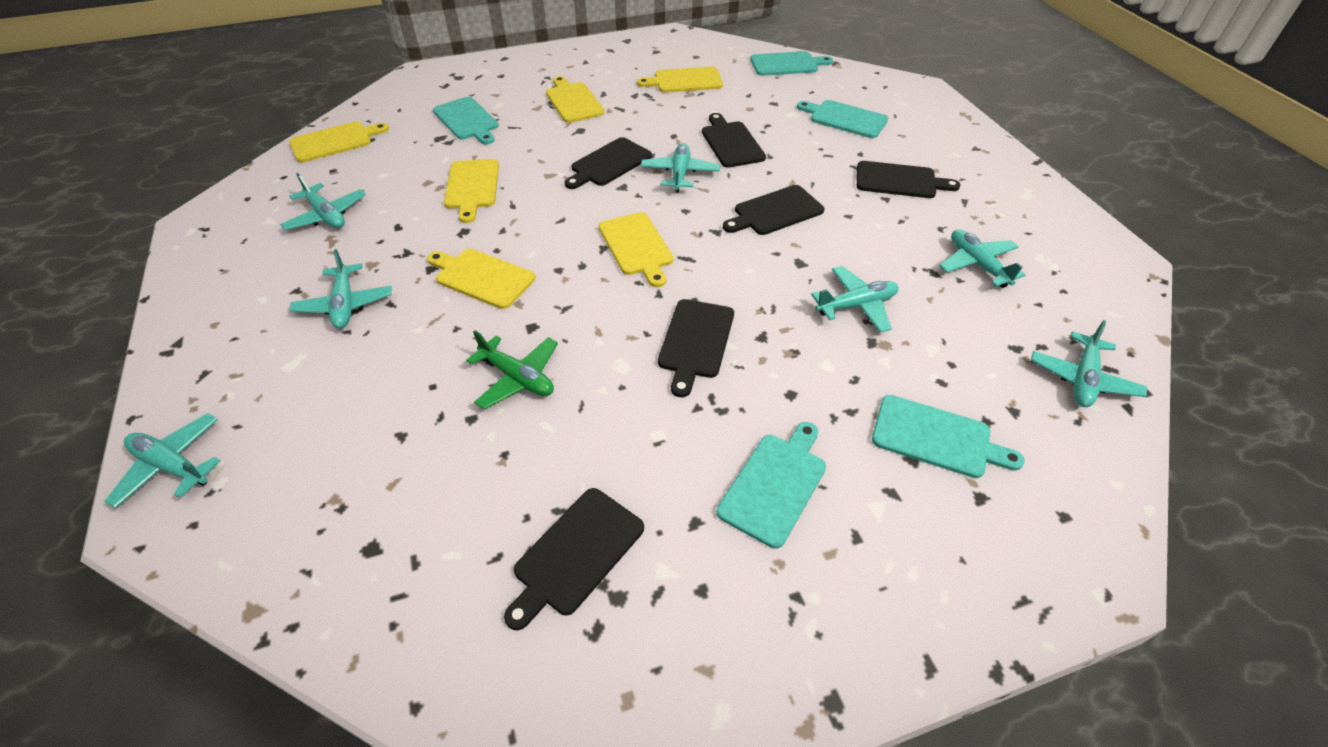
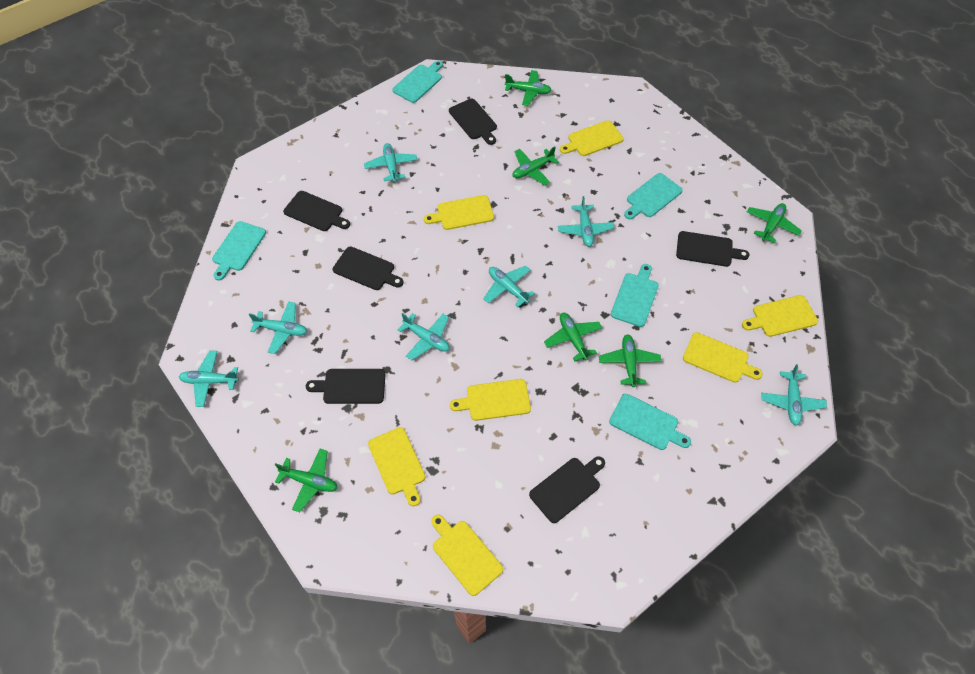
green plane: 1 -> 6
yellow cutting board: 6 -> 7

